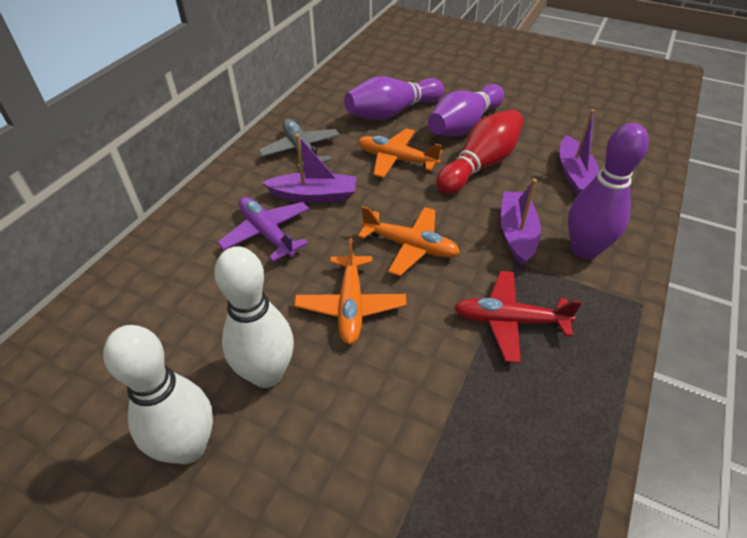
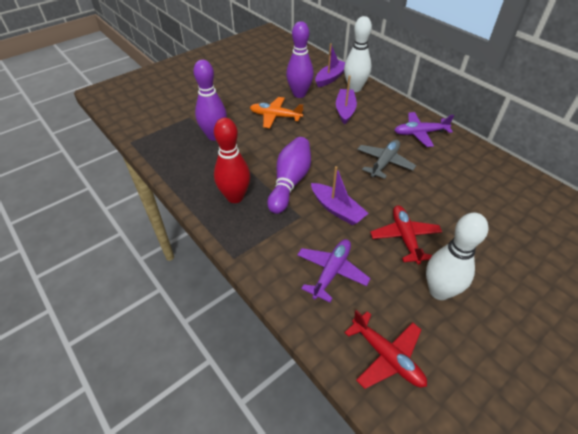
orange plane: 3 -> 1
purple plane: 1 -> 2
red plane: 1 -> 2

